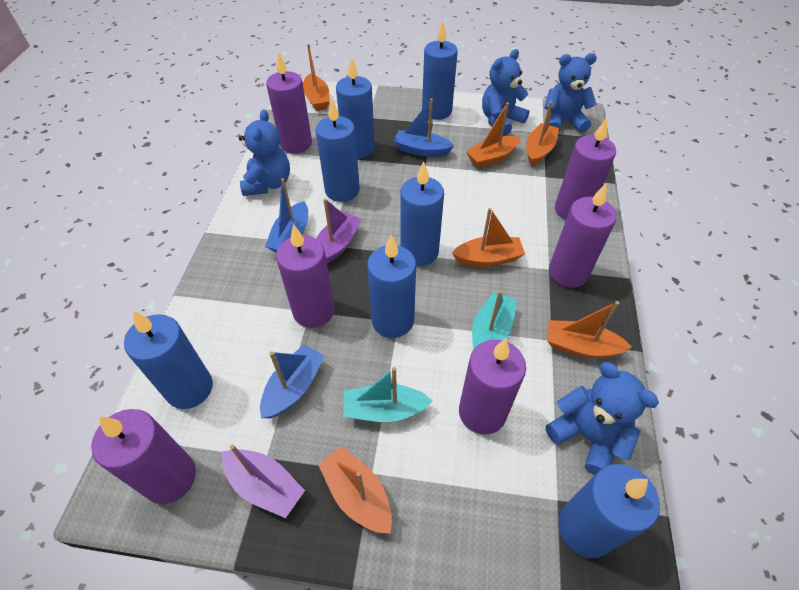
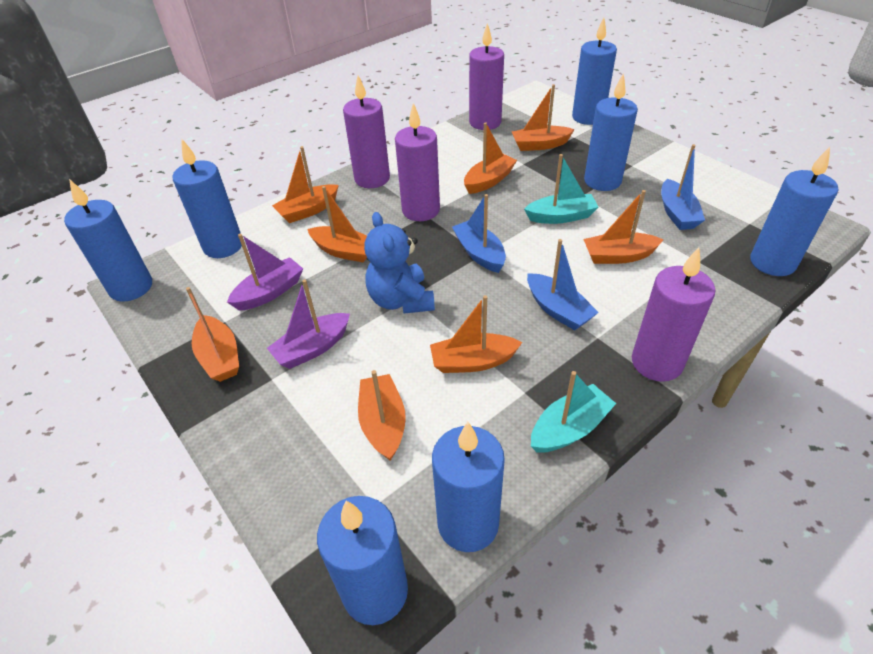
blue teddy bear: 4 -> 1
orange boat: 6 -> 8
purple candle: 6 -> 4

